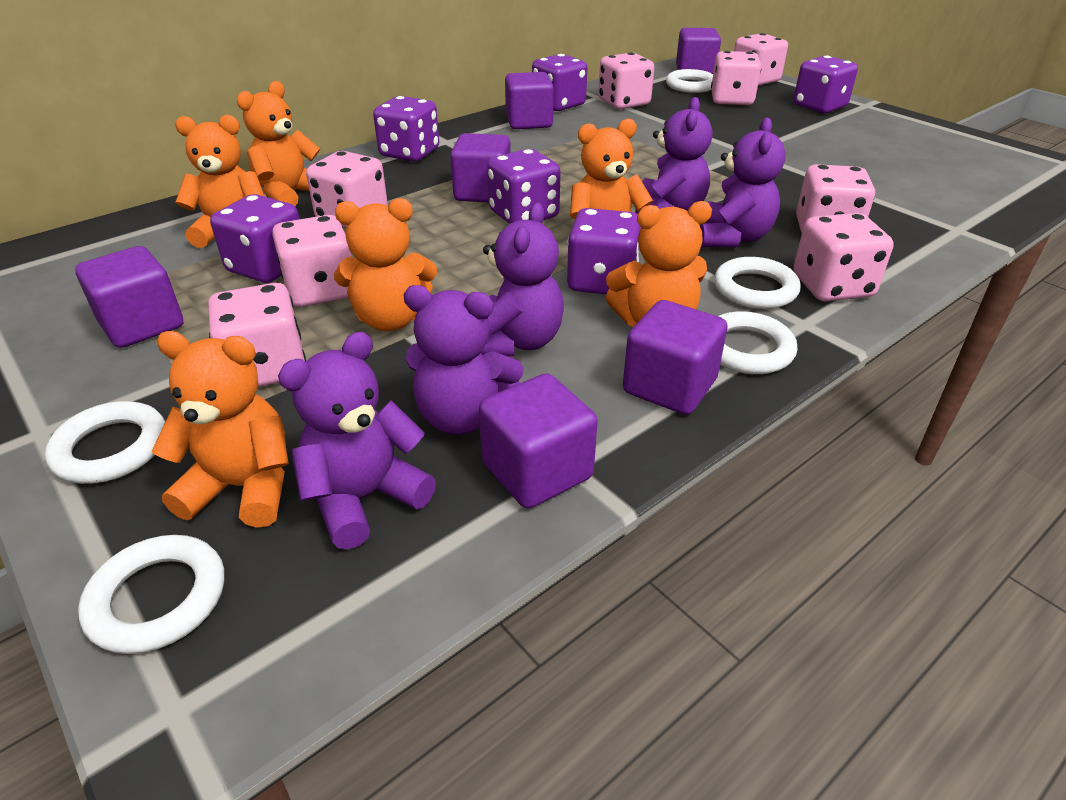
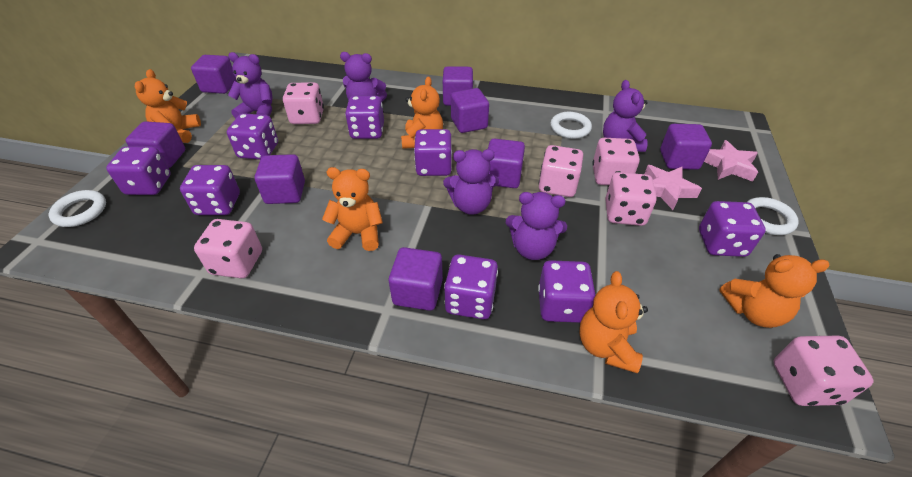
orange teddy bear: 6 -> 5
pink dice: 8 -> 6
pink star: 0 -> 2
purple cube: 6 -> 8
purple dice: 6 -> 8
white ring: 5 -> 3

